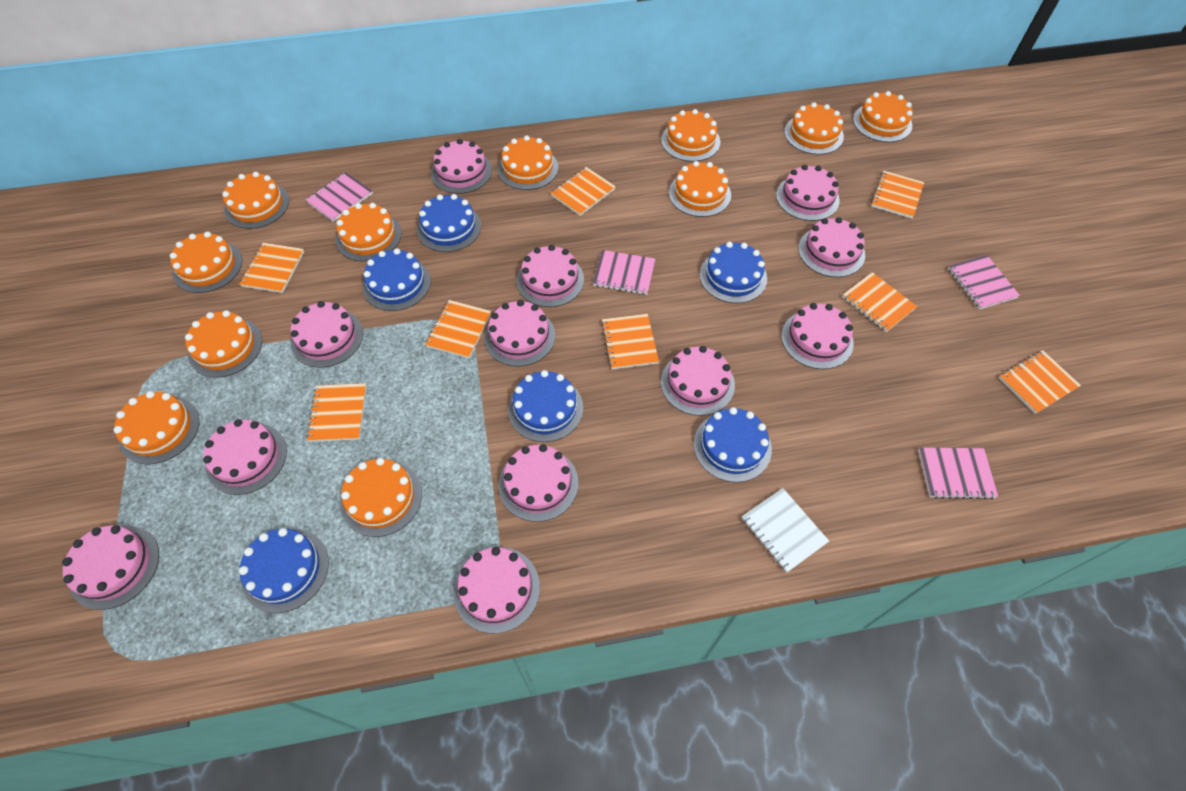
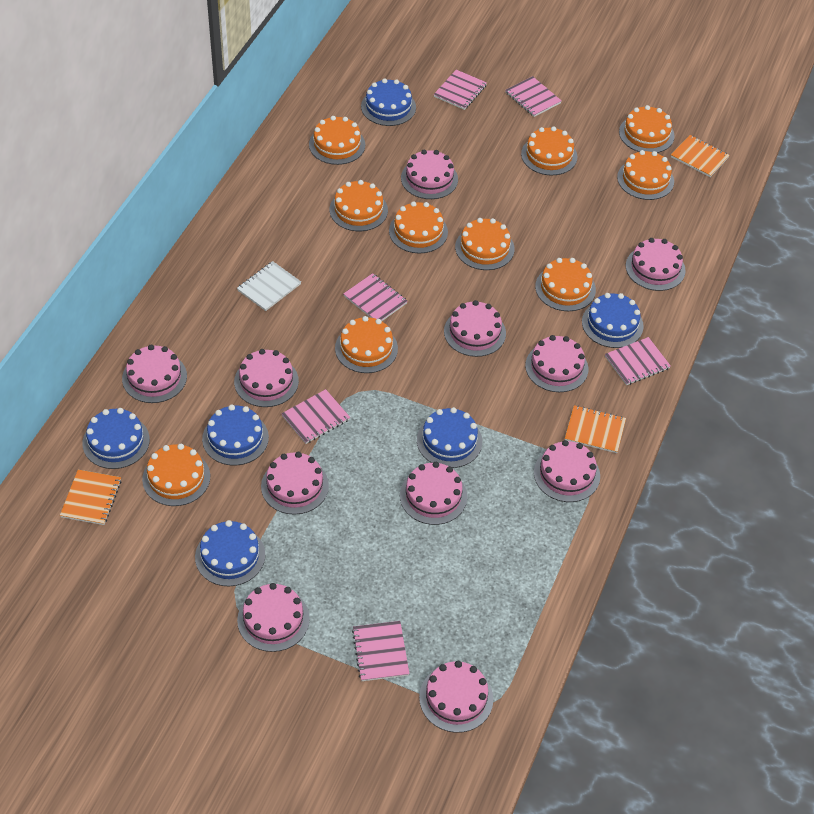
orange cake: 11 -> 10
orange notebook: 8 -> 3
pink cake: 12 -> 11
pink notebook: 4 -> 6

